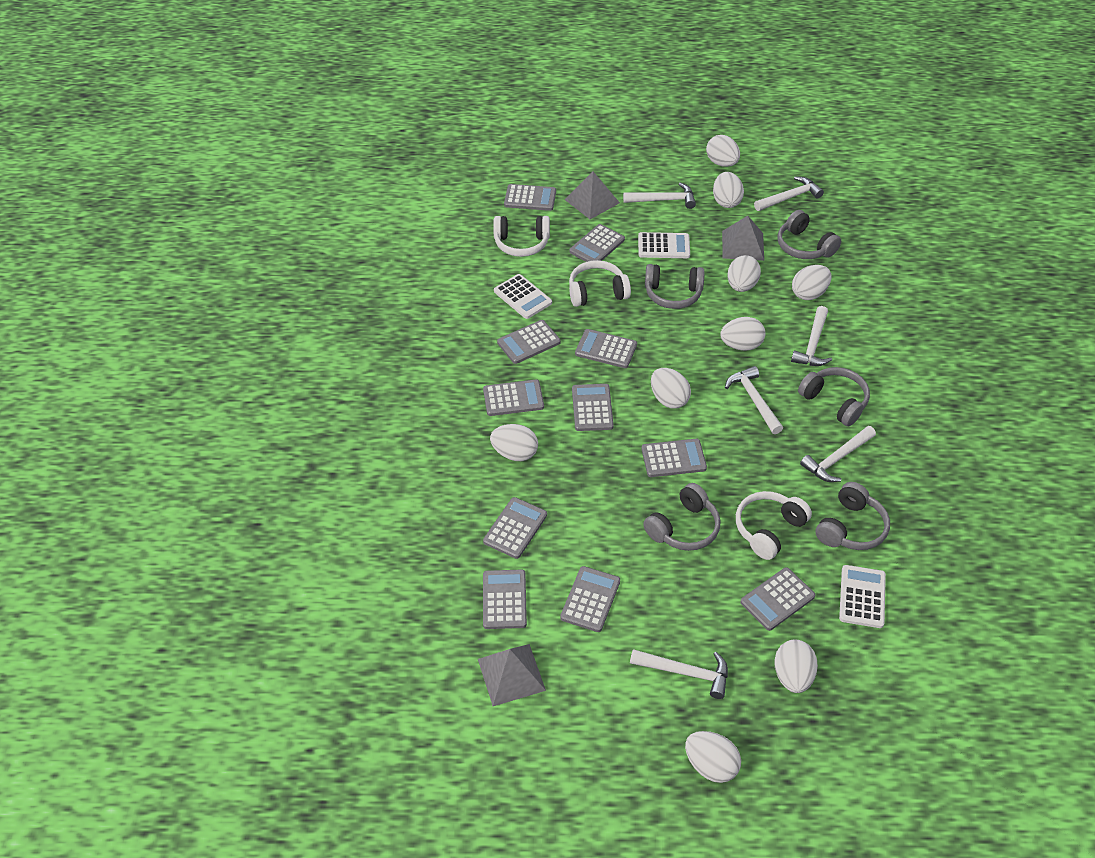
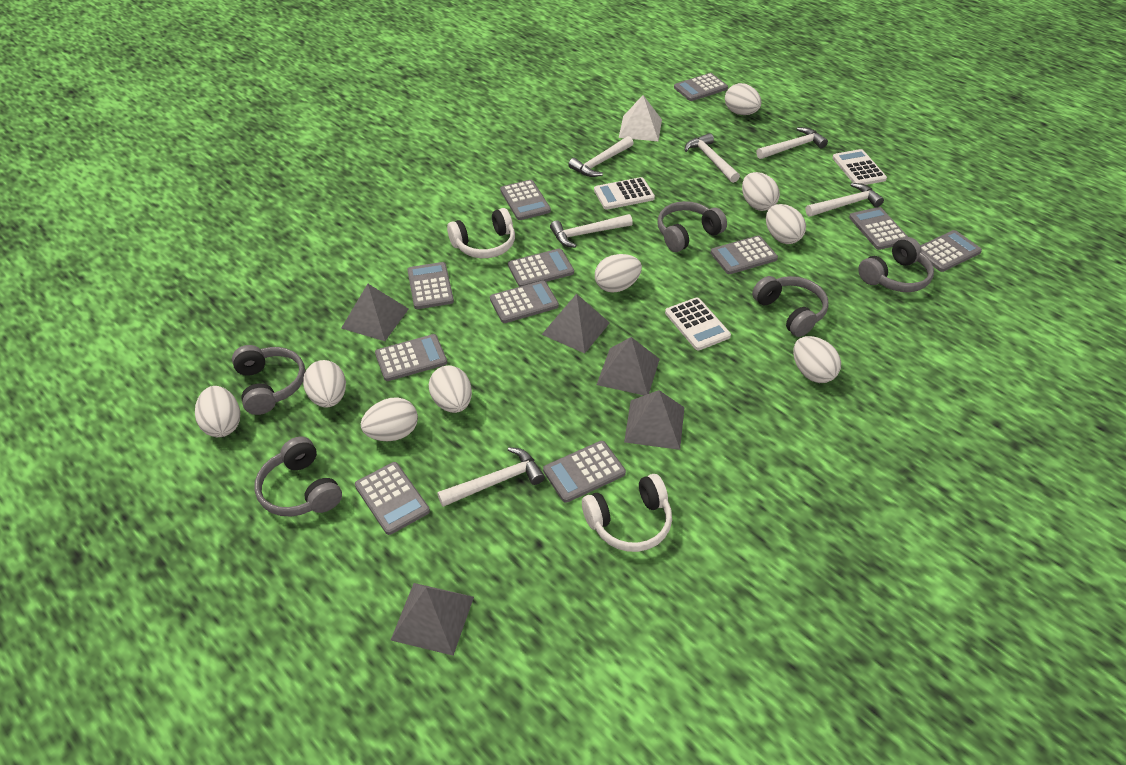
grey pyramid: 3 -> 5
white headphones: 3 -> 2
white pyramid: 0 -> 1

